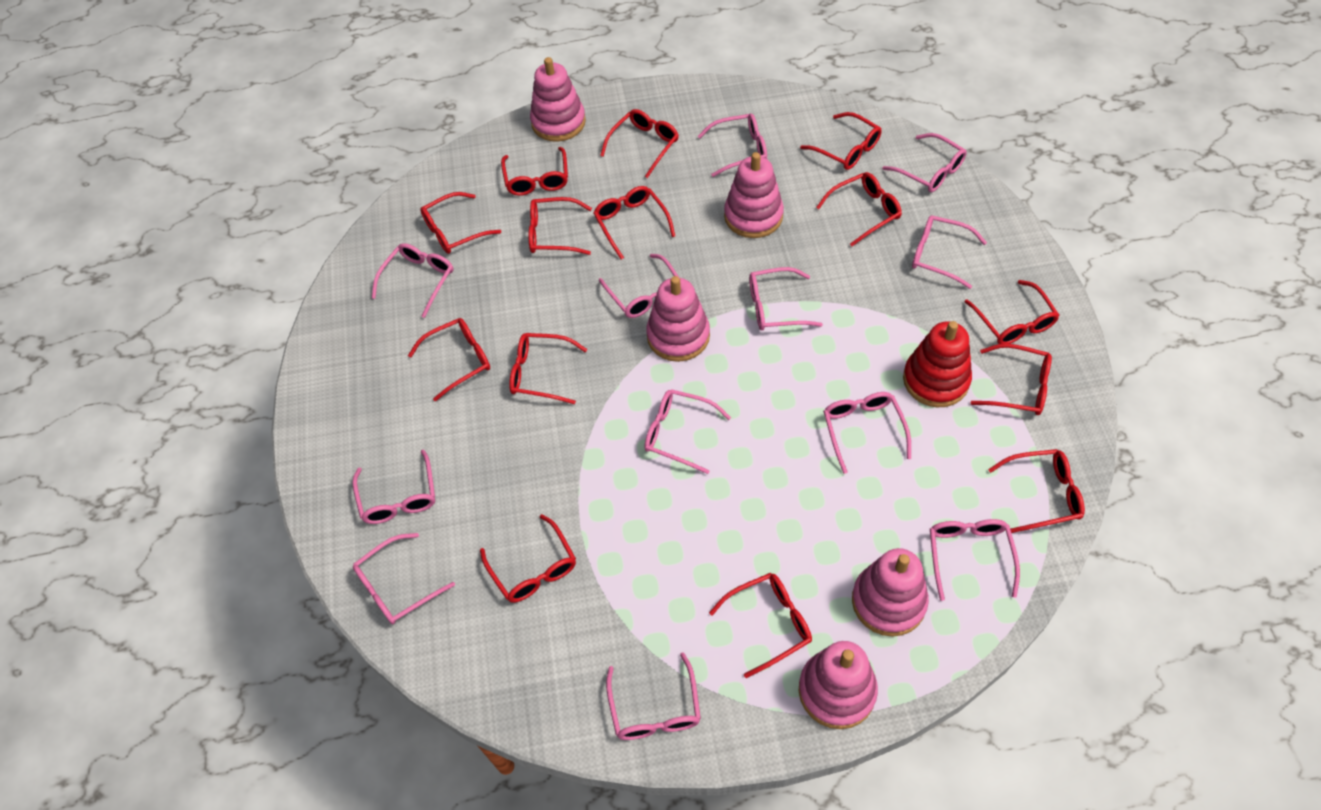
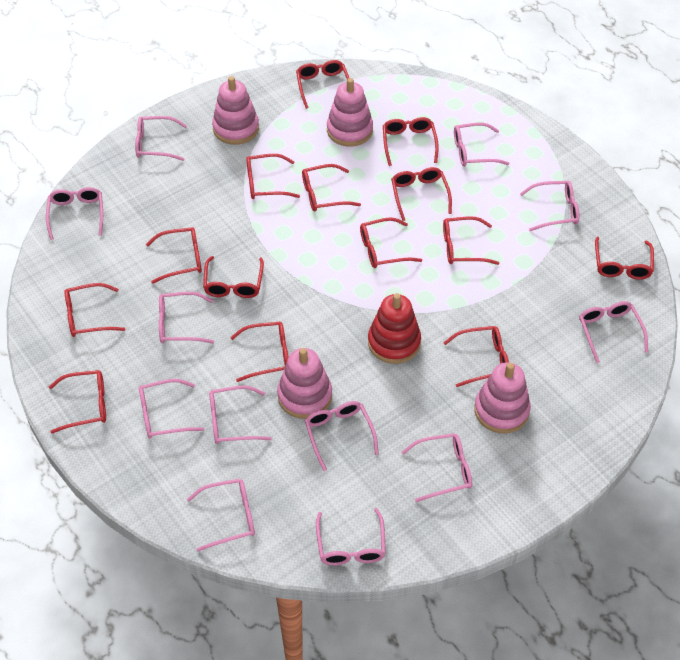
pink stacking toy: 5 -> 4

